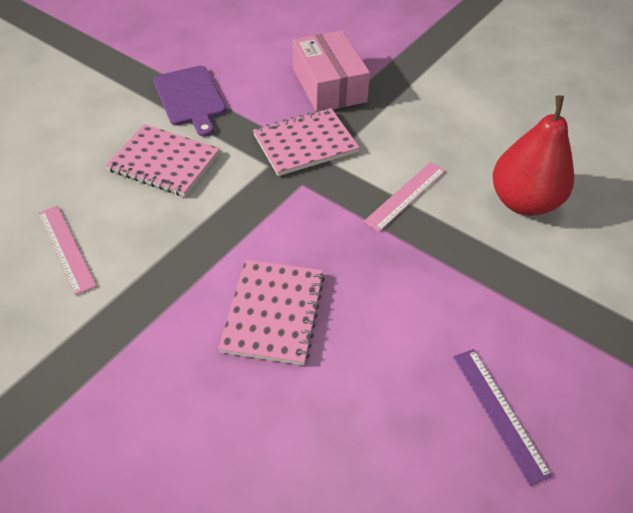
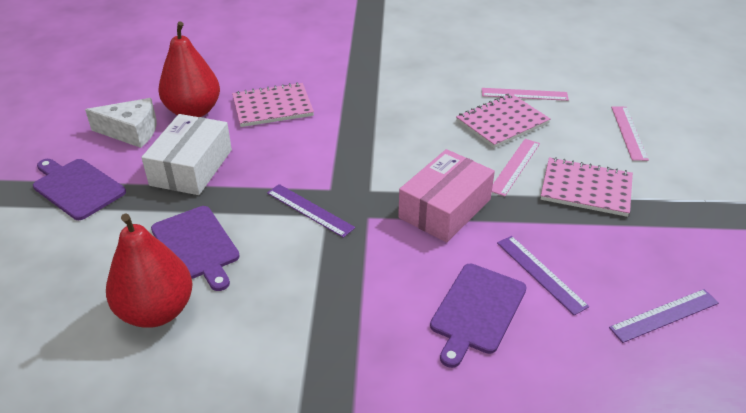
pink ruler: 2 -> 3
purple cutting board: 1 -> 3
purple ruler: 1 -> 3
red pear: 1 -> 2
white box: 0 -> 1
white cheese: 0 -> 1

